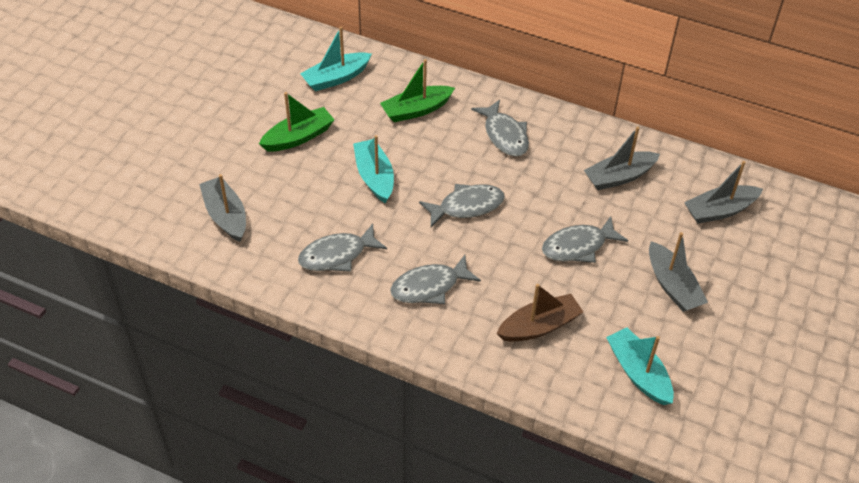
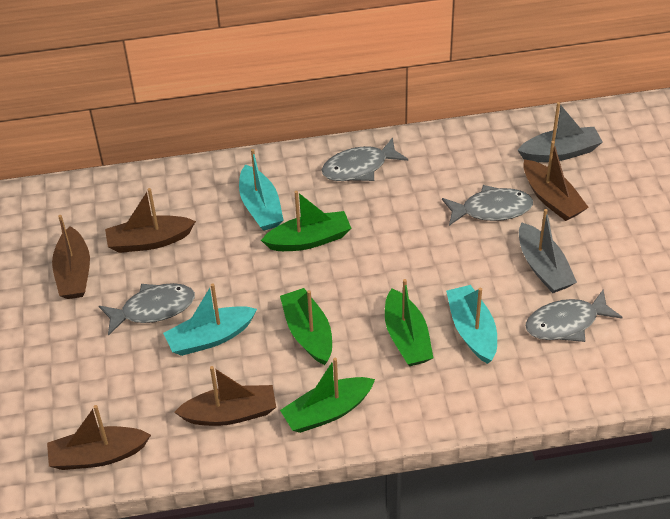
brown boat: 1 -> 5
green boat: 2 -> 4
grey boat: 4 -> 2
grey fish: 5 -> 4

